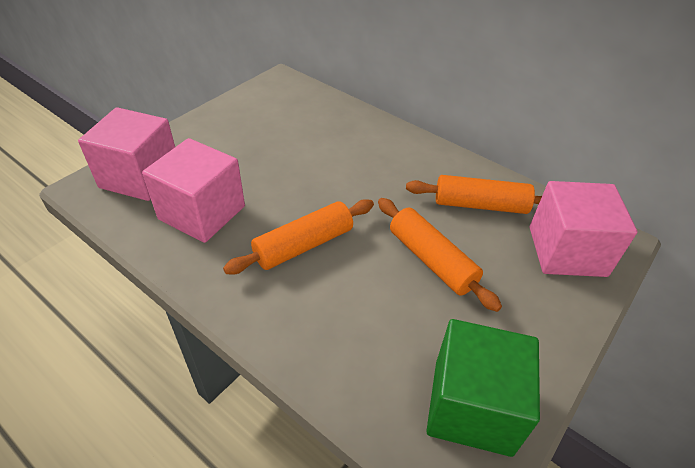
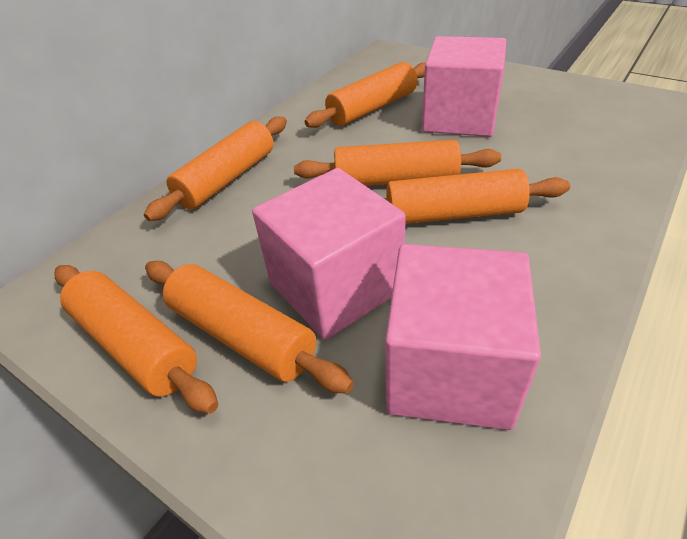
green cube: 1 -> 0
orange rolling pin: 3 -> 6

